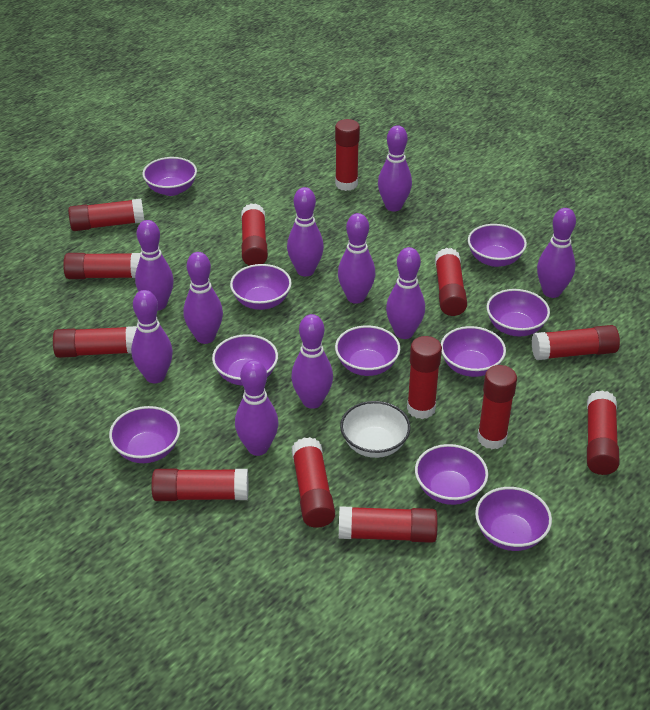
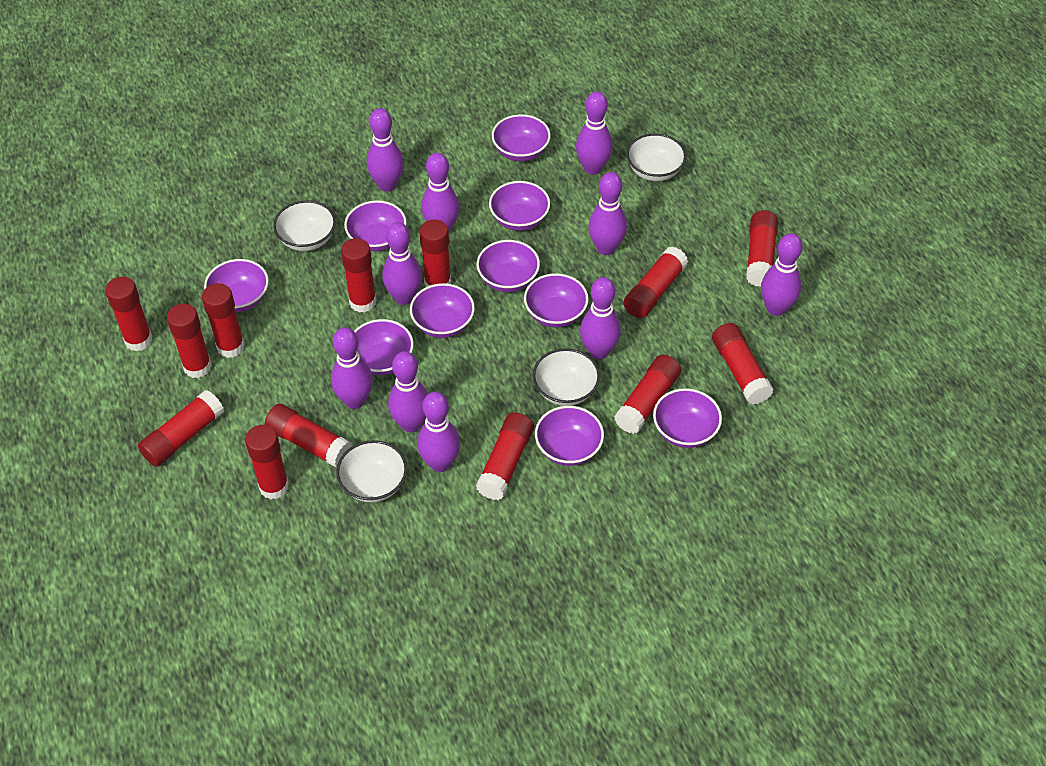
white bowl: 1 -> 4

